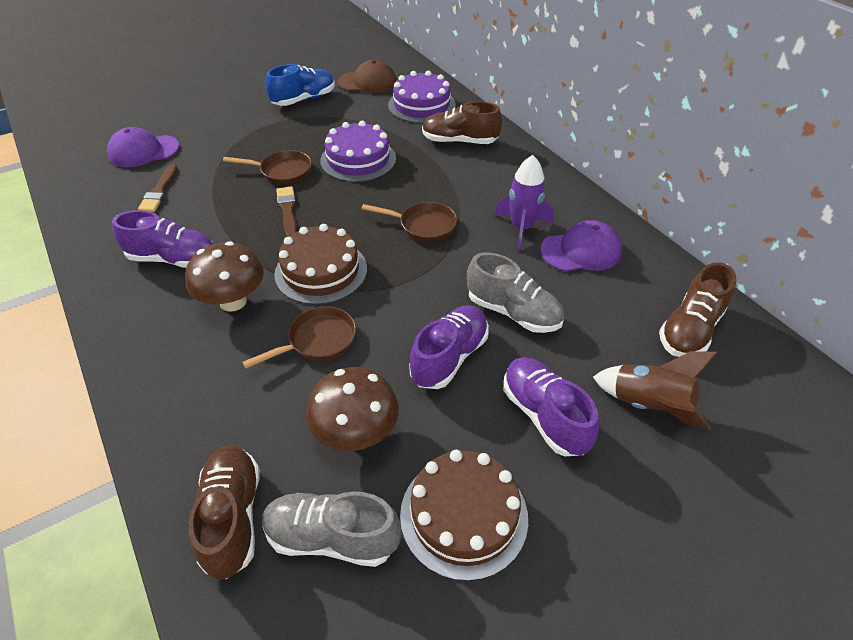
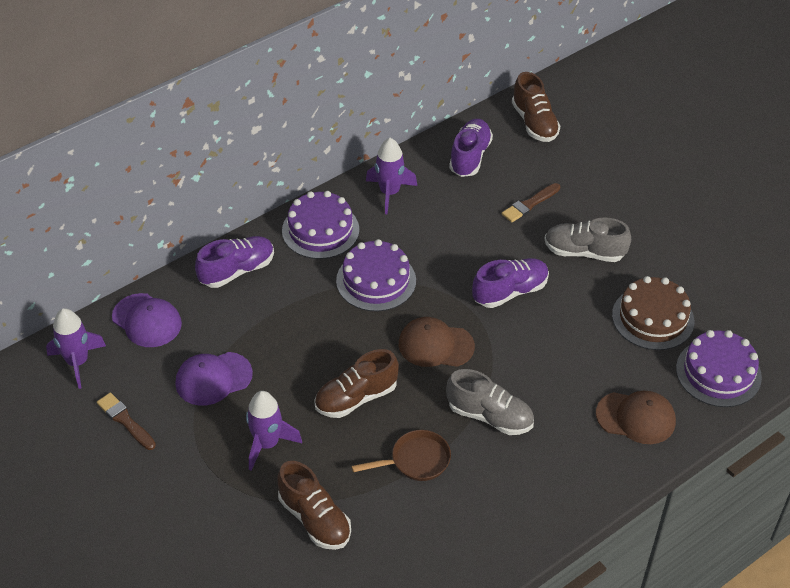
blue shoe: 1 -> 0
brown cake: 2 -> 1
brown cap: 1 -> 2
brown mushroom: 2 -> 0
brown pan: 3 -> 1
brown rocket: 1 -> 0
purple cake: 2 -> 3
purple rocket: 1 -> 3

